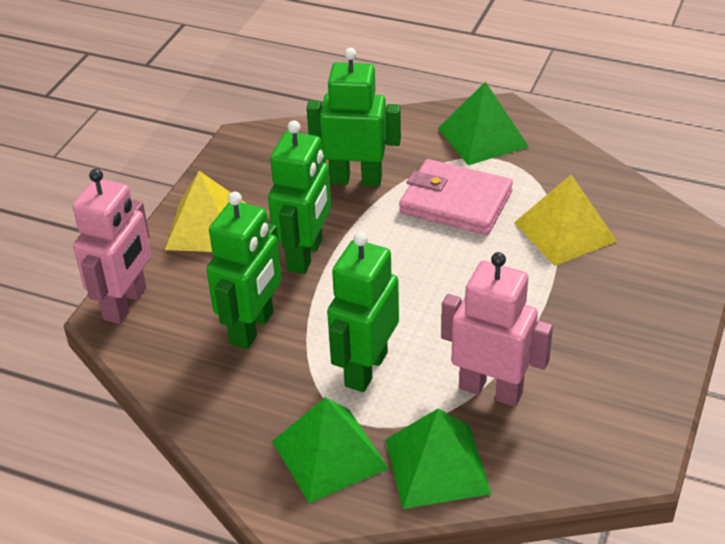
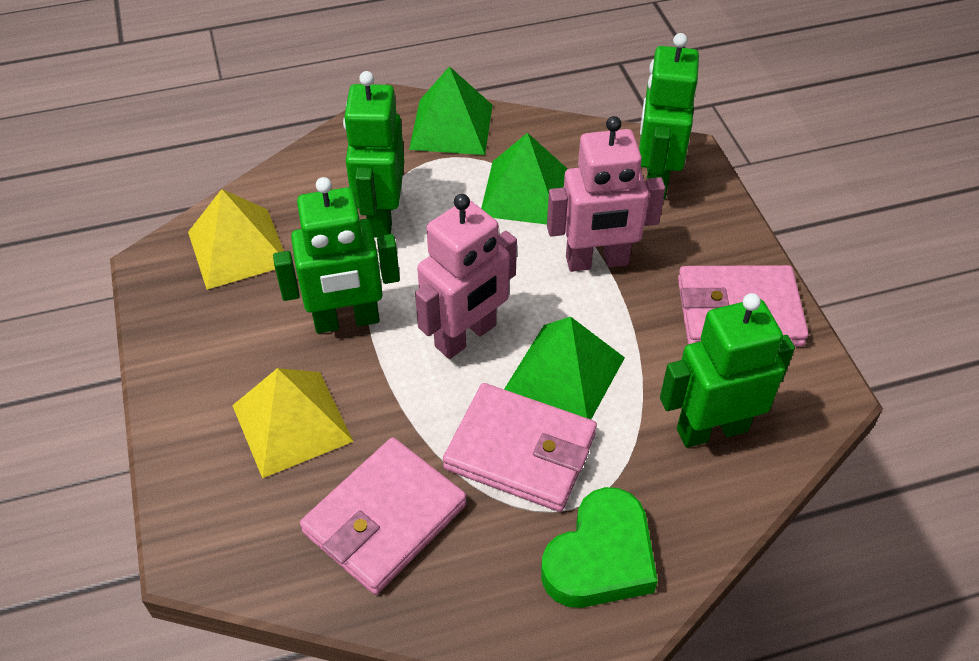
green heart: 0 -> 1
pink wallet: 1 -> 3

